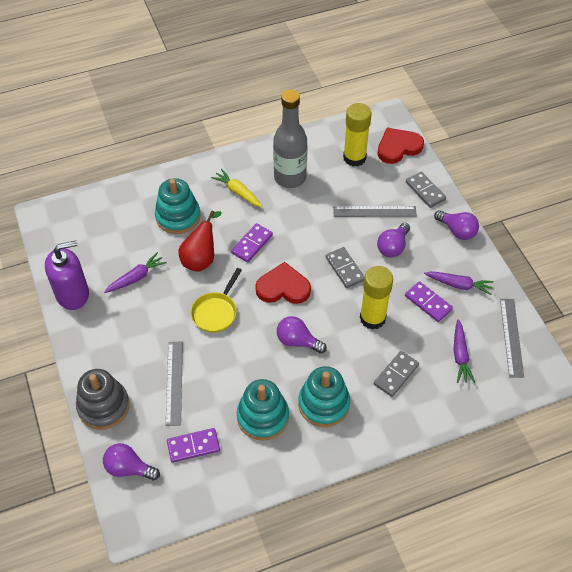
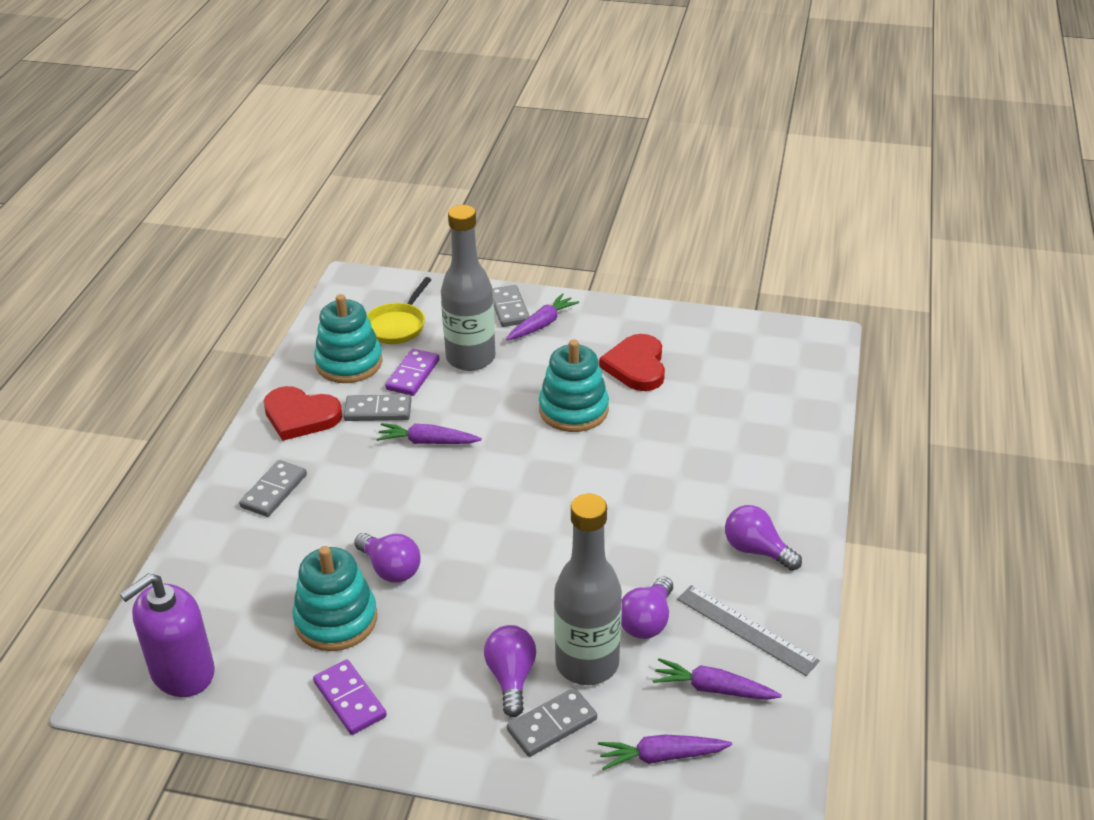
grey bottle: 1 -> 2
grey domino: 3 -> 4
grey ruler: 3 -> 1
grey stacking toy: 1 -> 0
purple carrot: 3 -> 4
purple domino: 3 -> 2
red pear: 1 -> 0
yellow carrot: 1 -> 0
yellow glue stick: 2 -> 0

